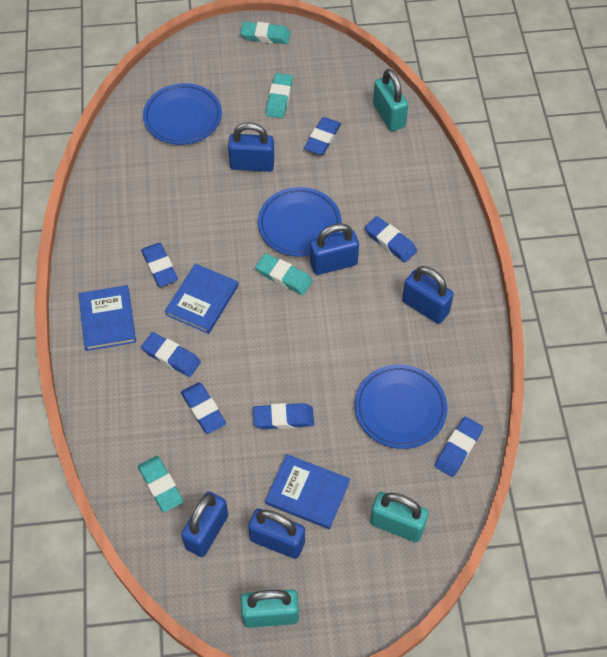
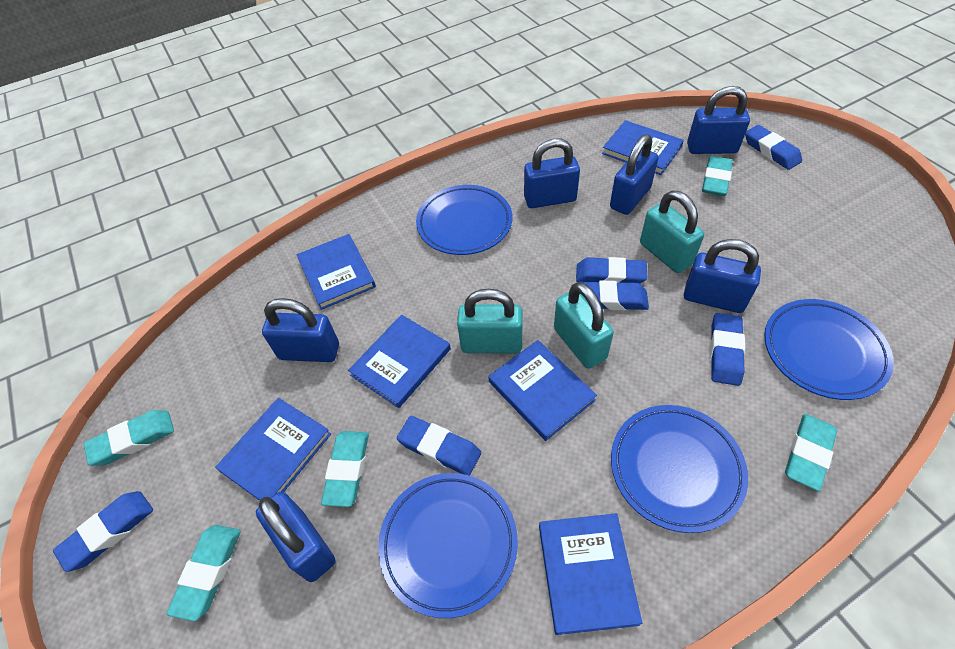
blue book: 3 -> 6
blue eraser: 7 -> 6
blue padlock: 5 -> 6
blue plate: 3 -> 4
turquoise eraser: 4 -> 5

